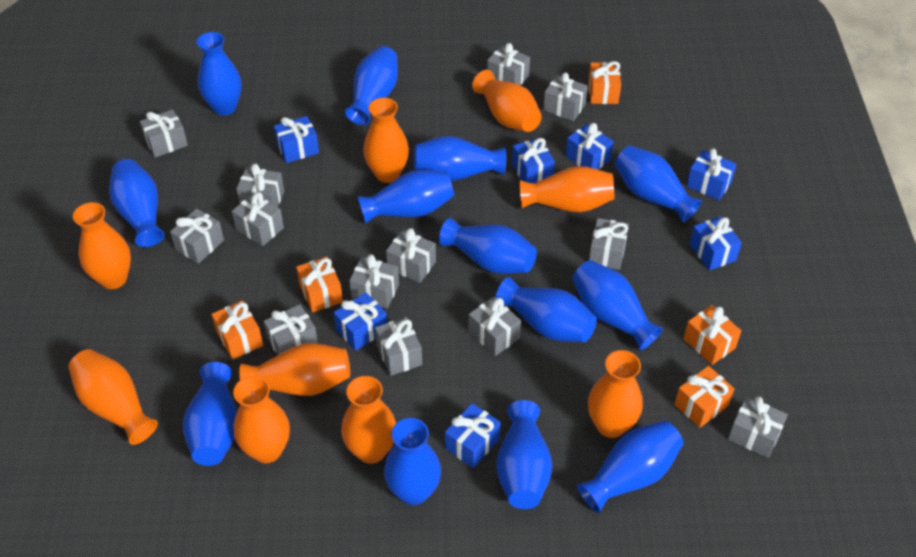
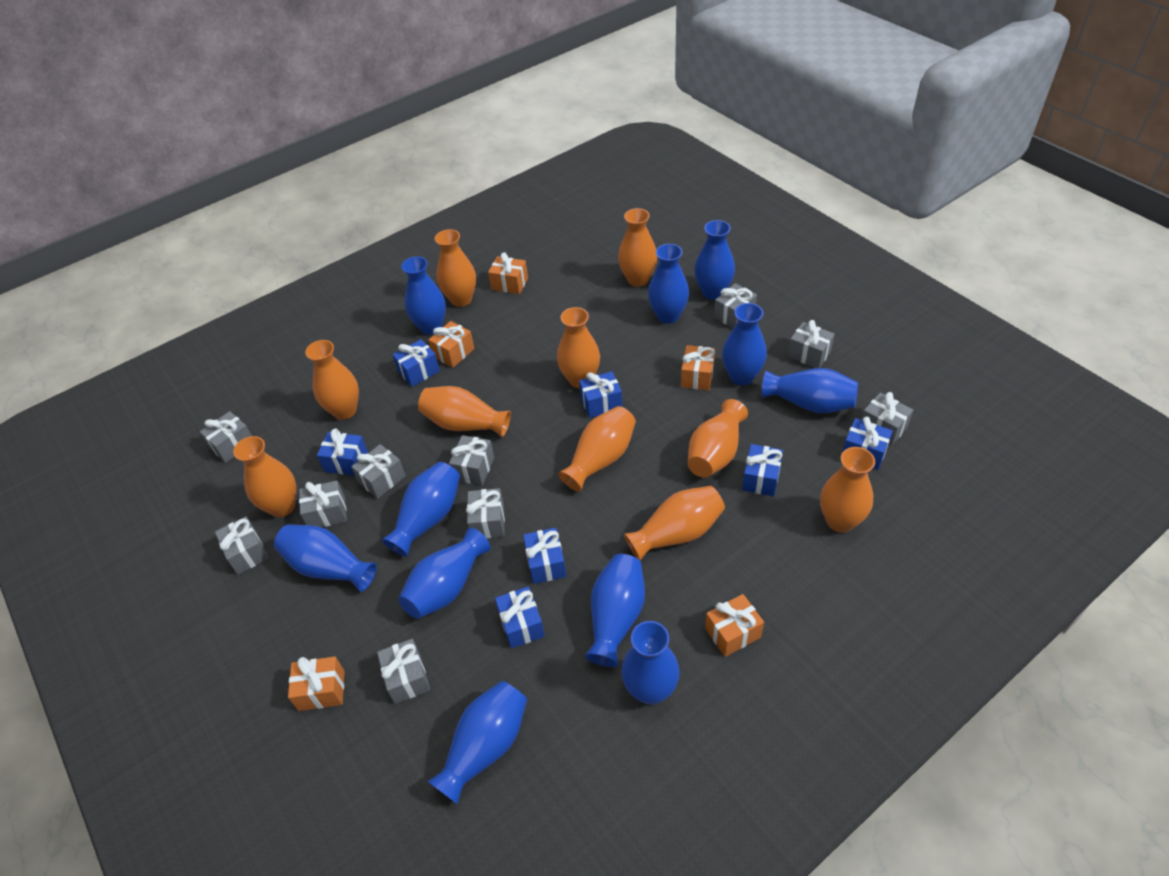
blue vase: 13 -> 11
grey gift: 13 -> 10
orange vase: 9 -> 10

